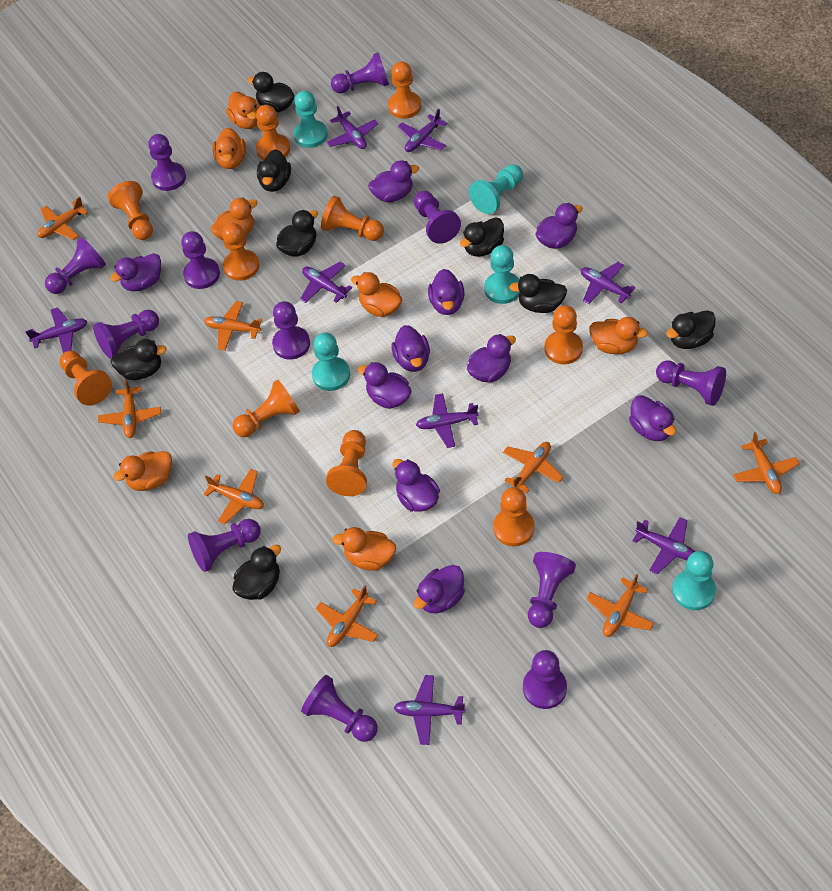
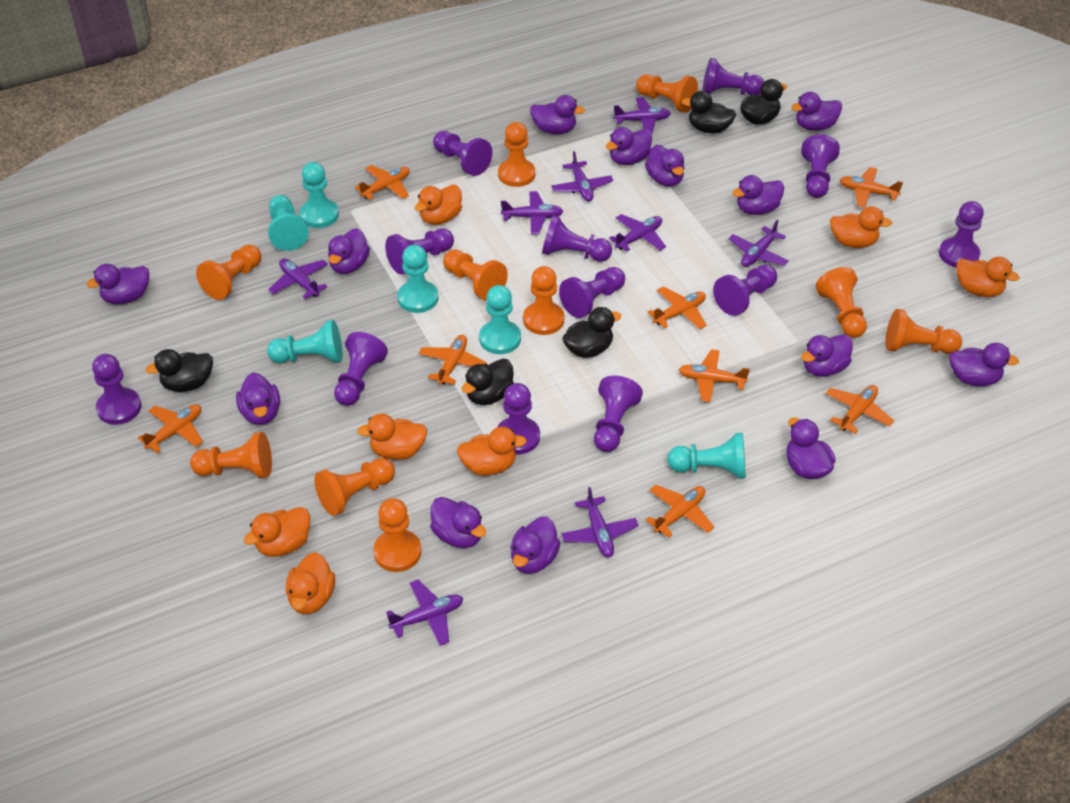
black duck: 8 -> 5
purple duck: 10 -> 13
turquoise pawn: 5 -> 6

